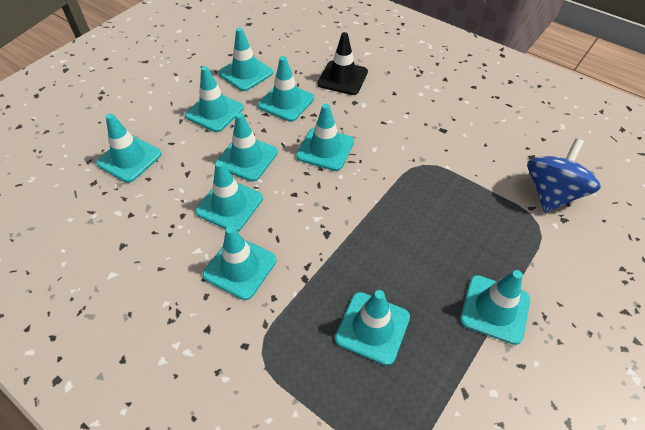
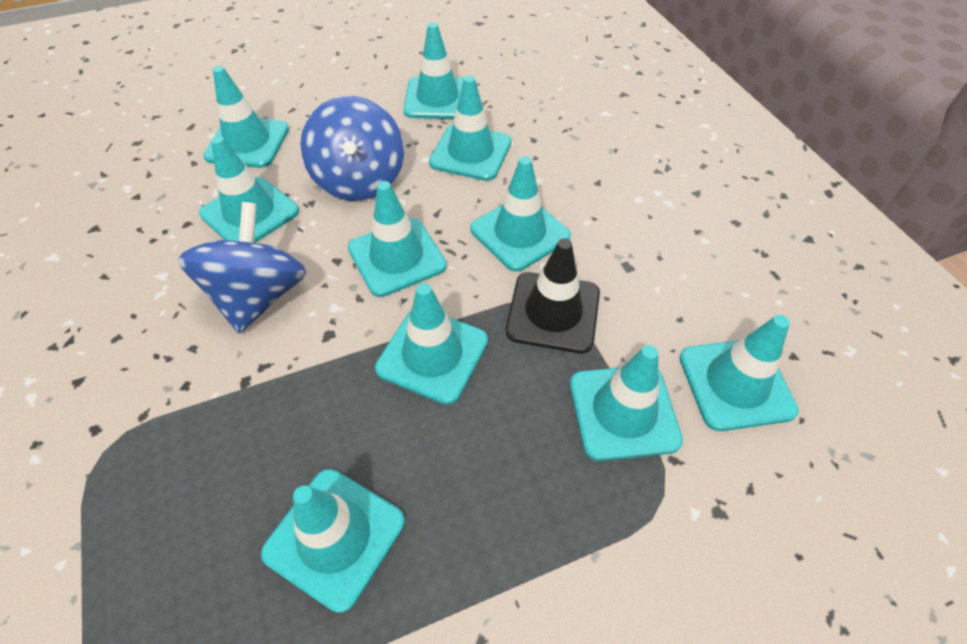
blue spinning top: 1 -> 2

